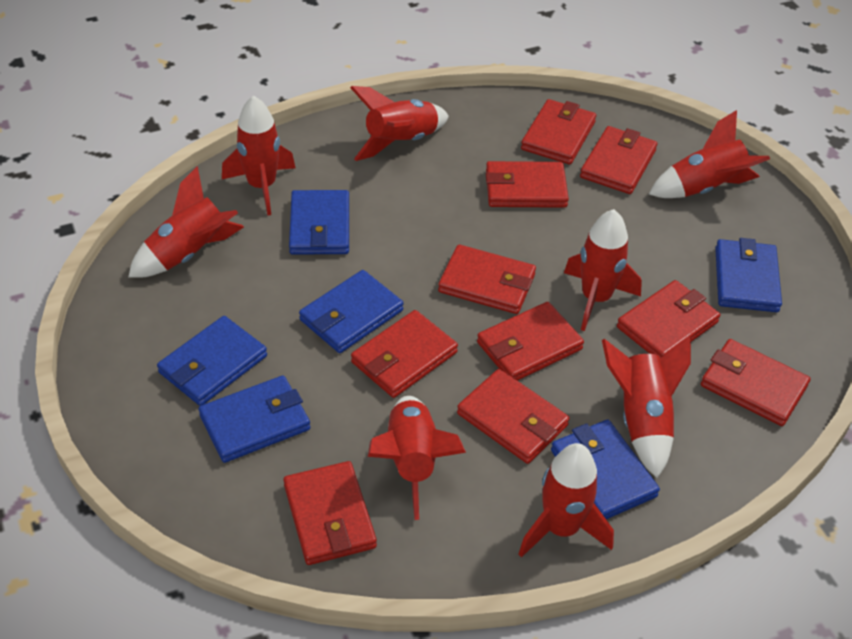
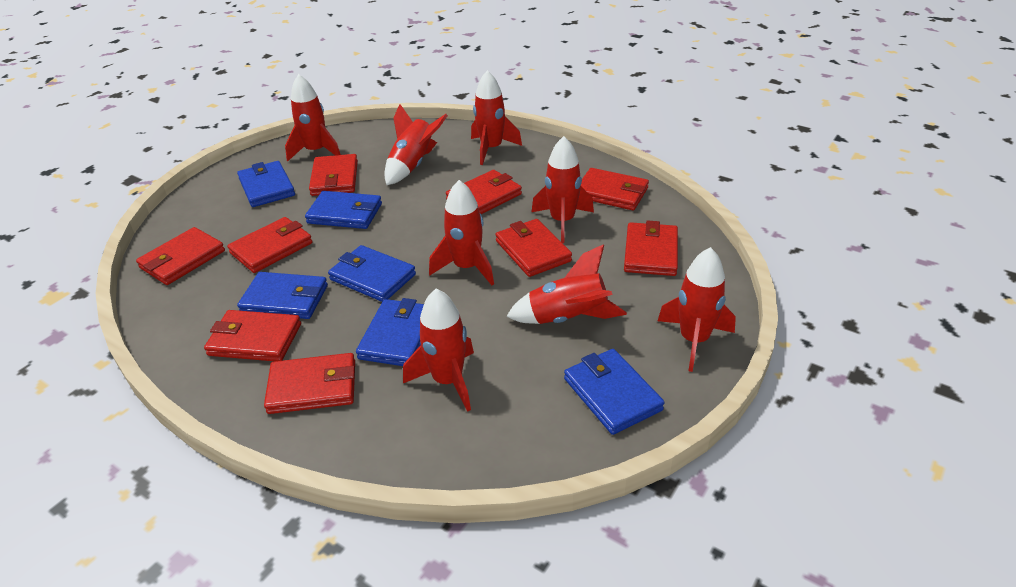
red wallet: 10 -> 9

